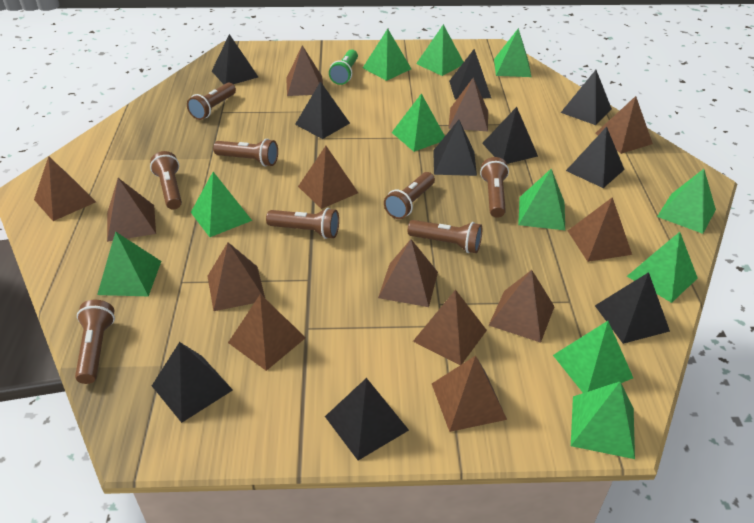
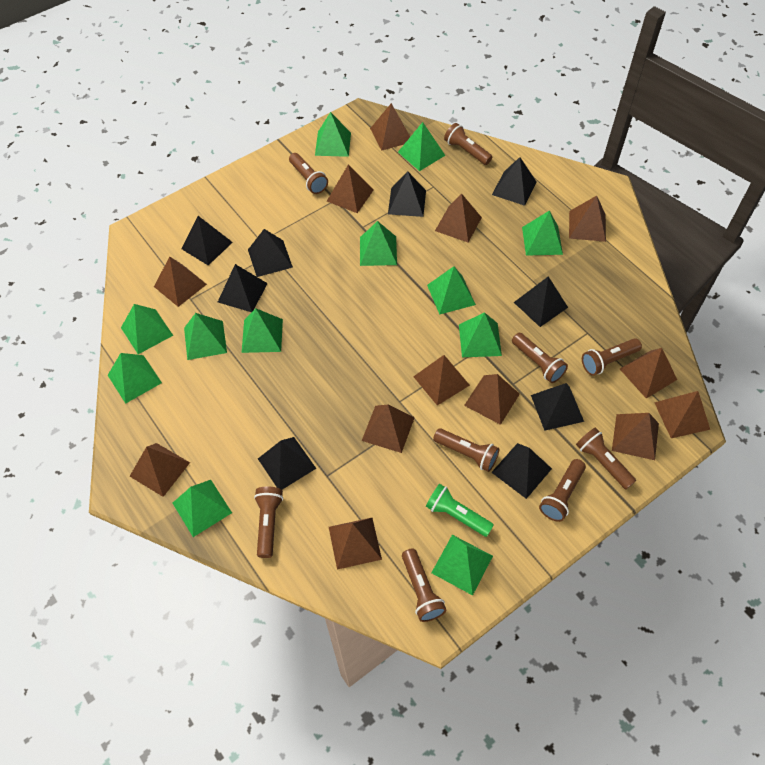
black pyramid: 10 -> 9
brown flashlight: 8 -> 9
green pyramid: 11 -> 12

